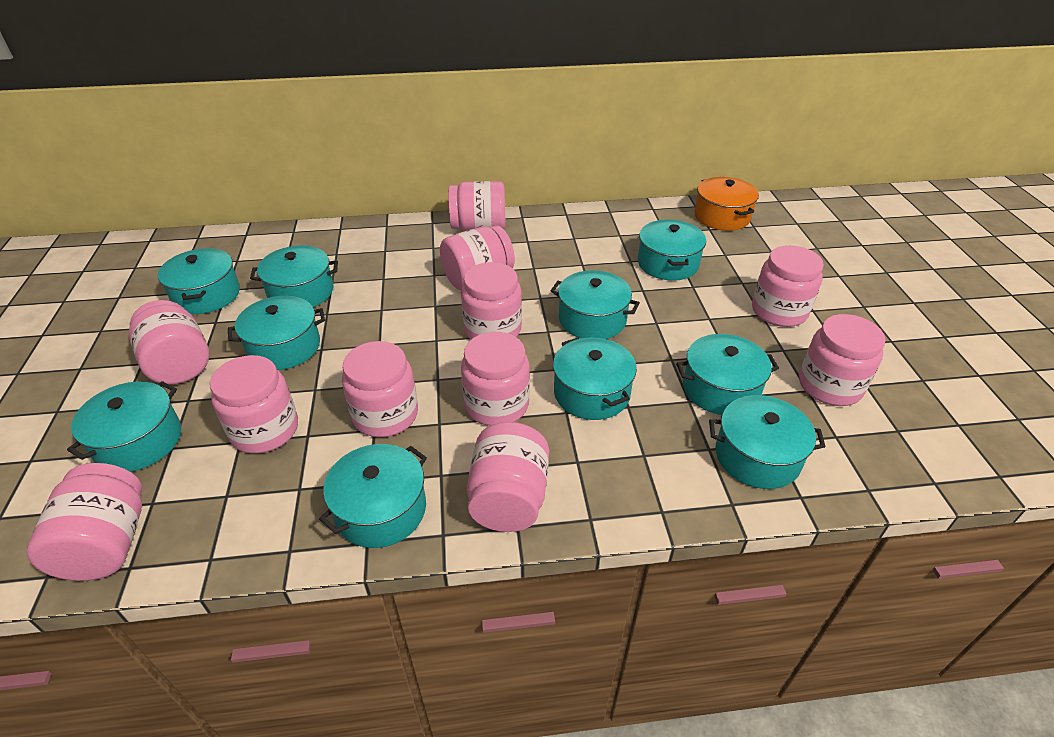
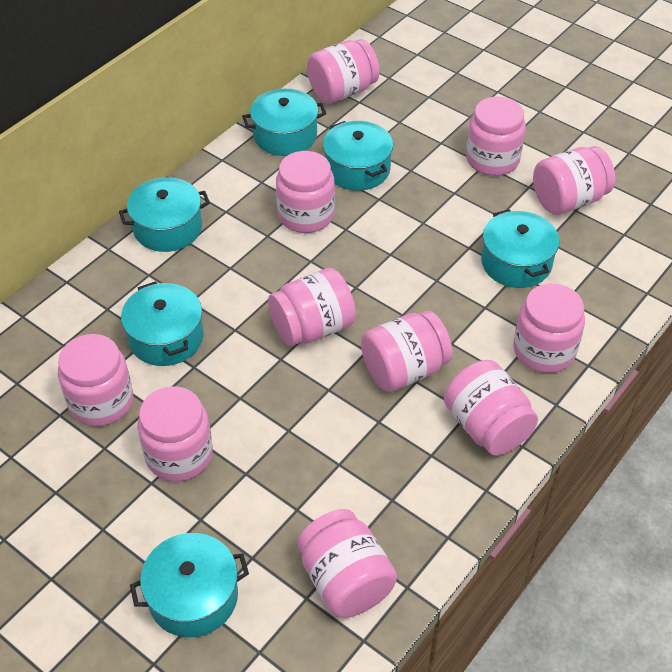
orange pot: 1 -> 0
turquoise pot: 10 -> 6

